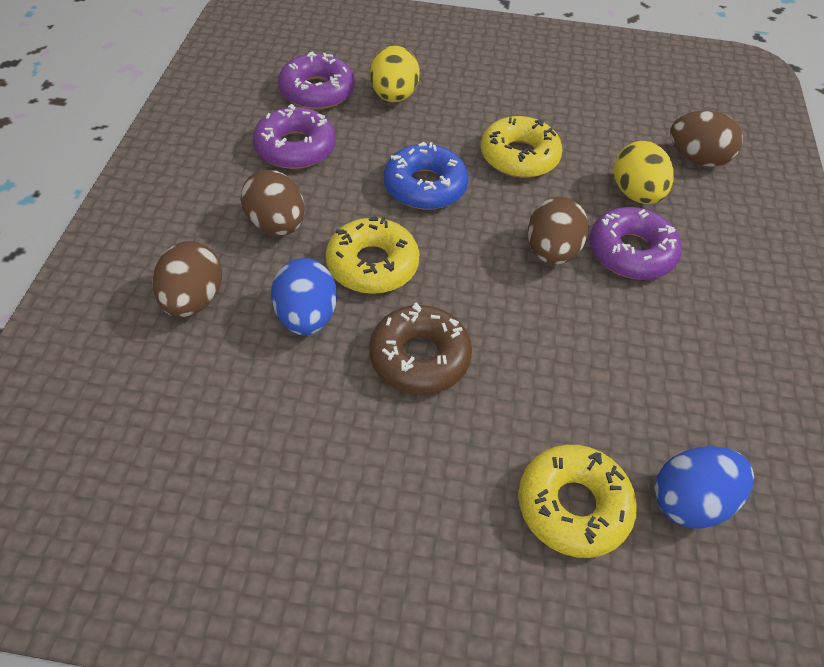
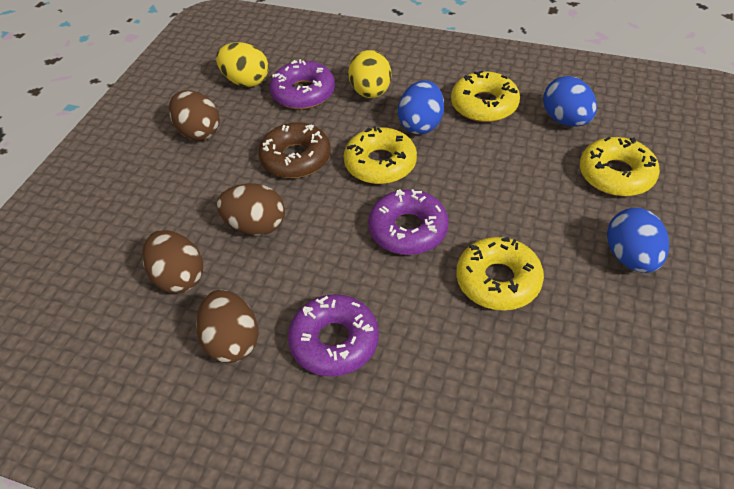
blue donut: 1 -> 0
blue egg: 2 -> 3
yellow donut: 3 -> 4

